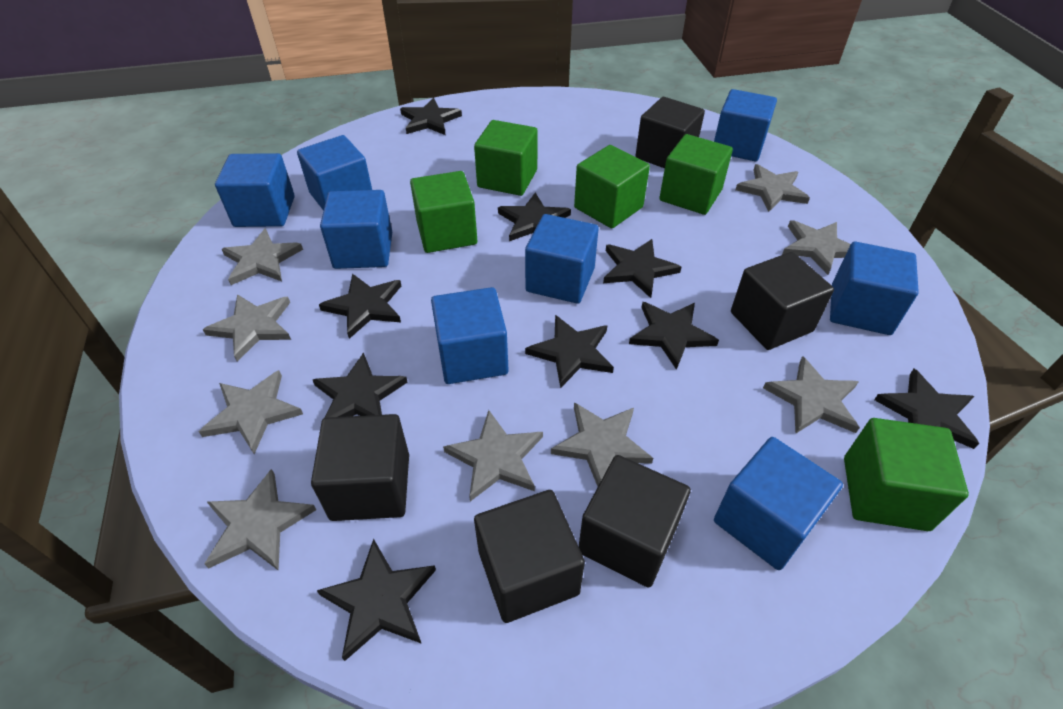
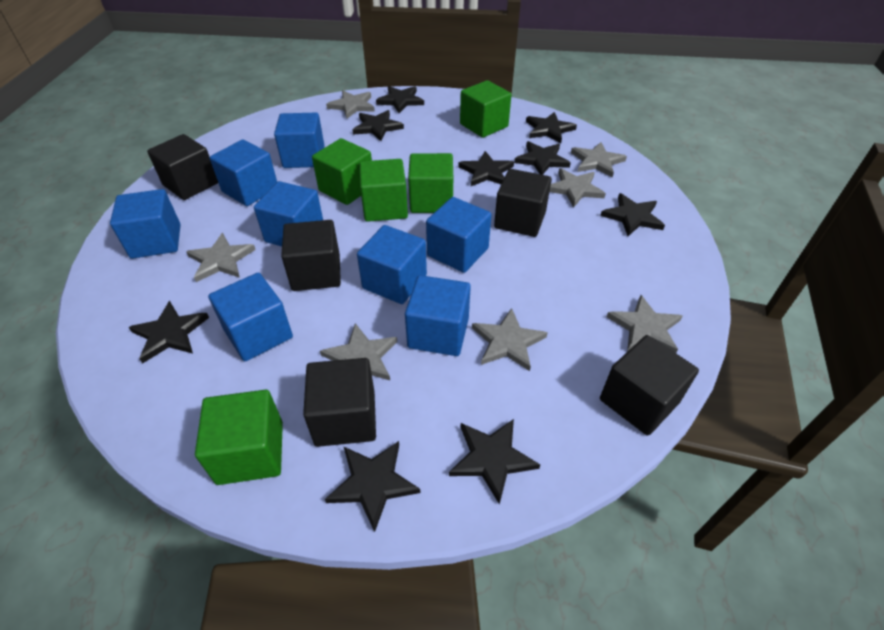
grey star: 9 -> 7

